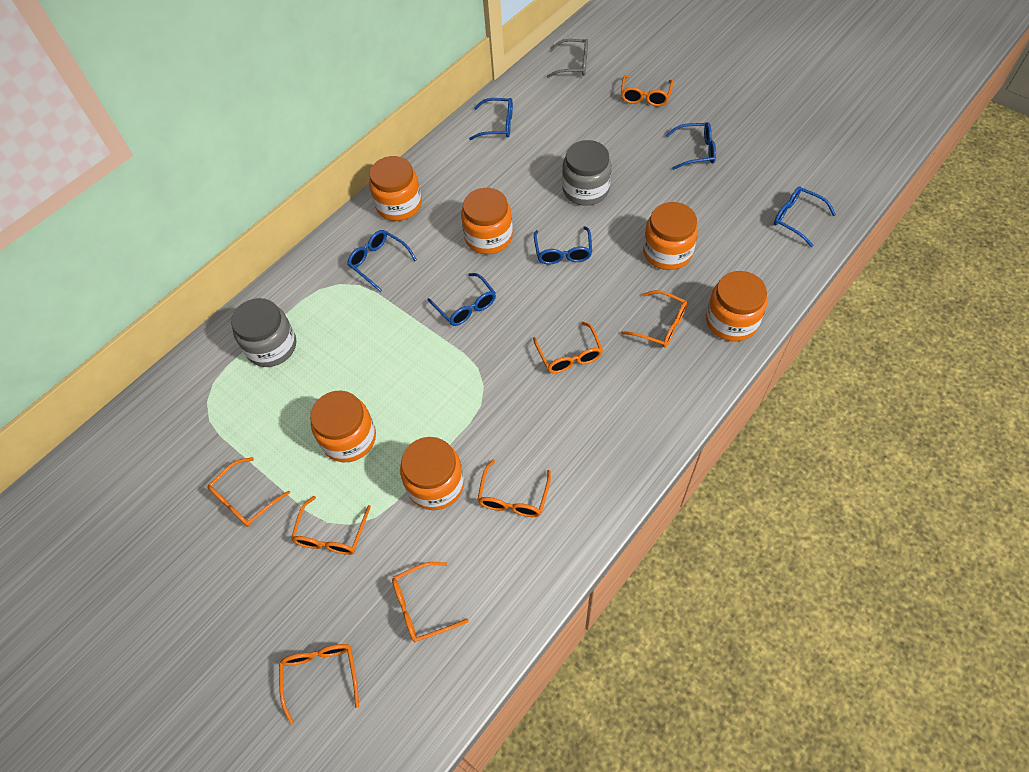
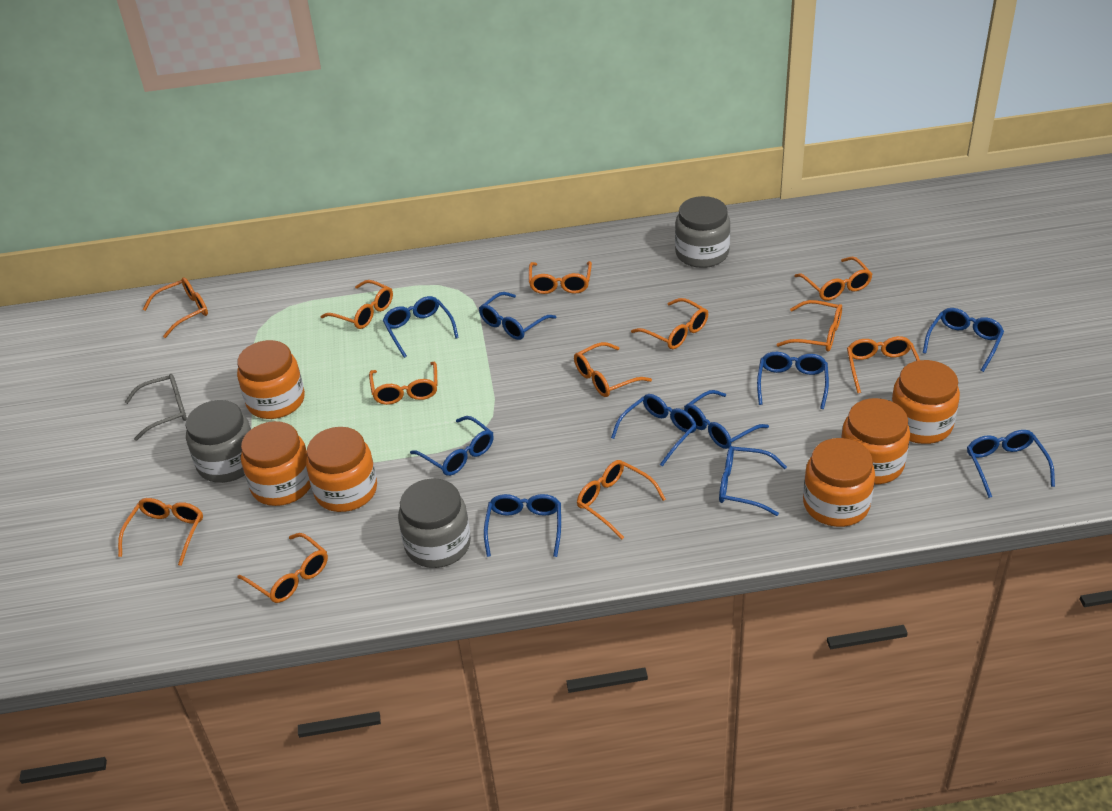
blue glasses: 6 -> 10
grey jar: 2 -> 3
orange glasses: 8 -> 12

